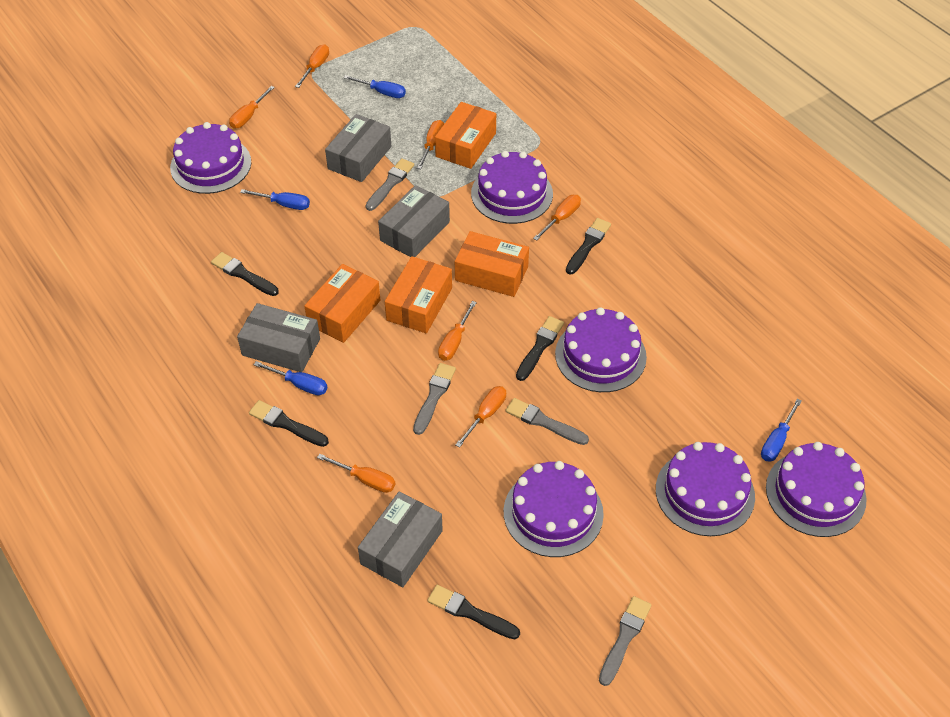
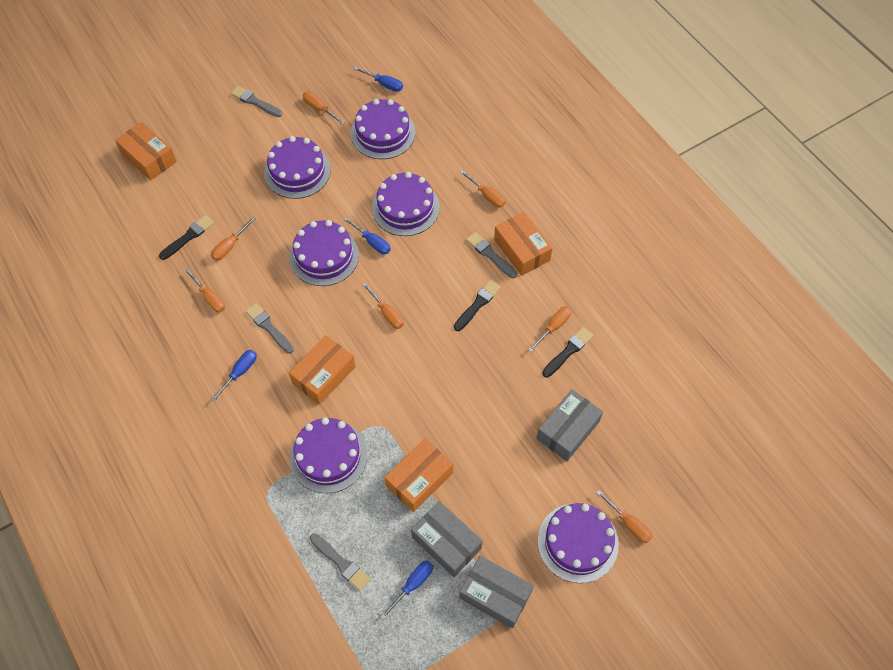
black brush: 5 -> 3
grey box: 4 -> 3

